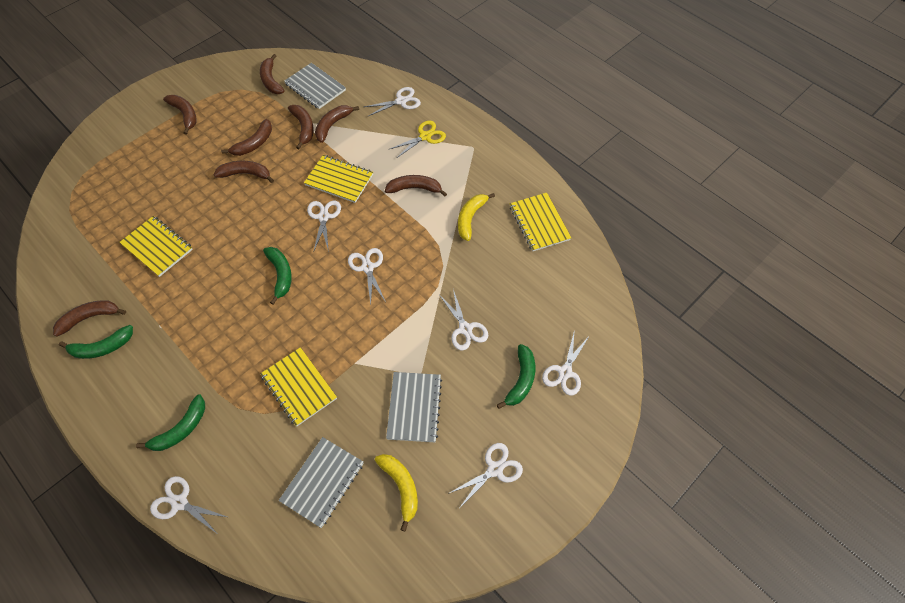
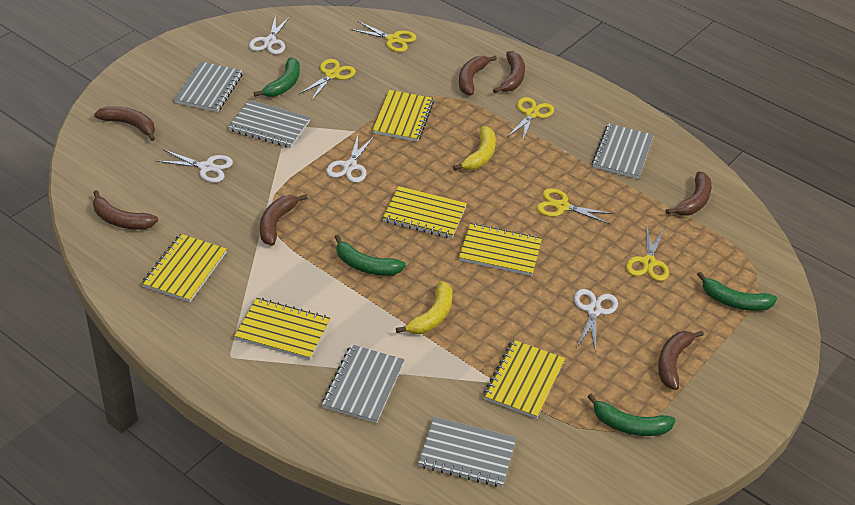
brown banana: 8 -> 7
grey notebook: 3 -> 5
white scissors: 7 -> 4
yellow notebook: 4 -> 6
yellow scissors: 1 -> 5

